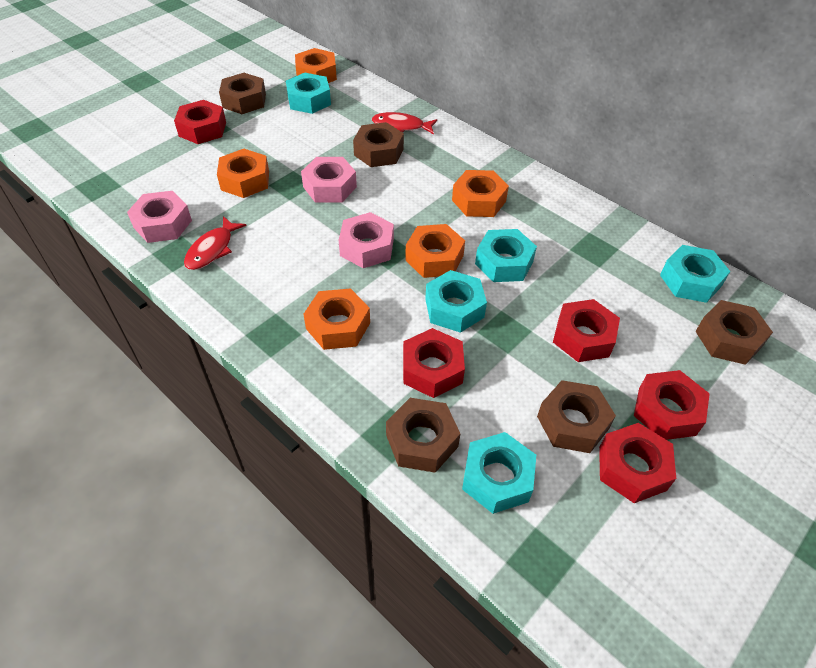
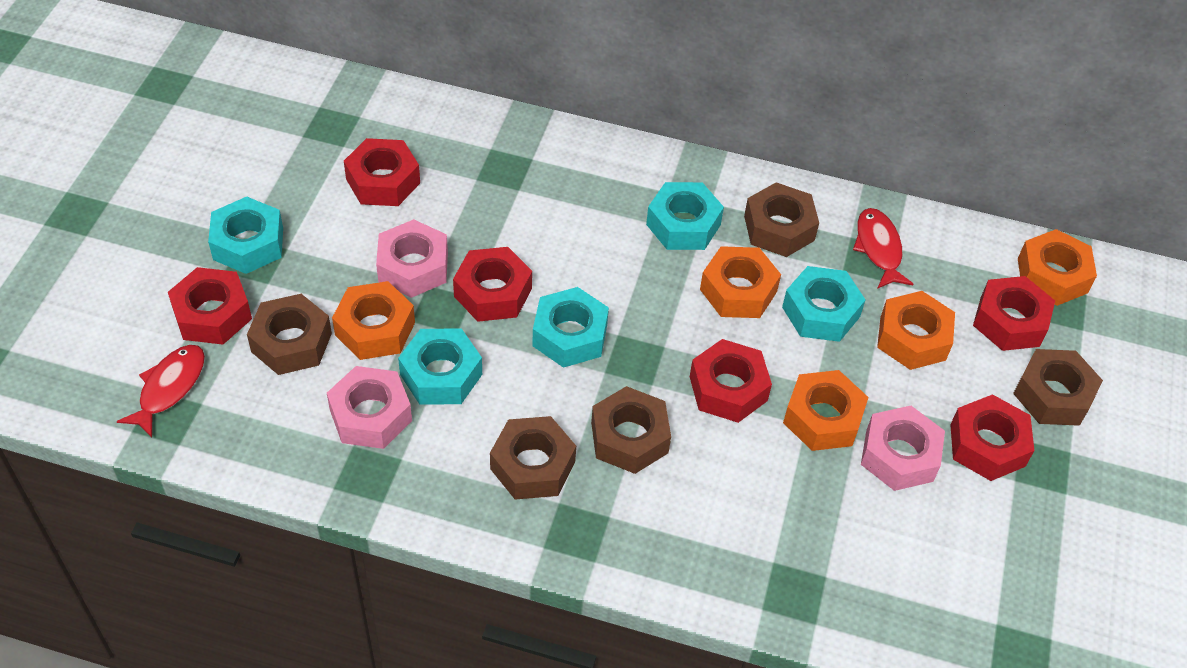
red nut: 5 -> 6

